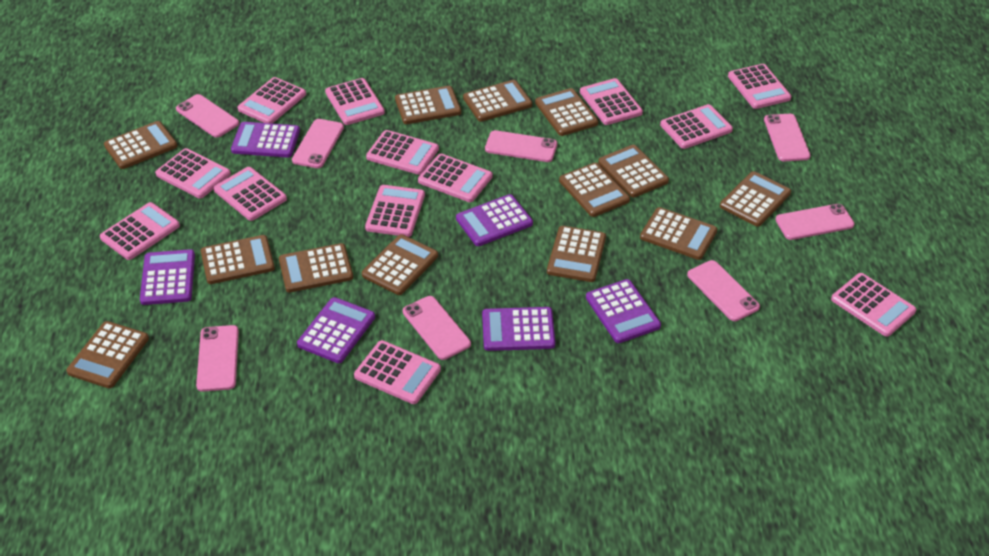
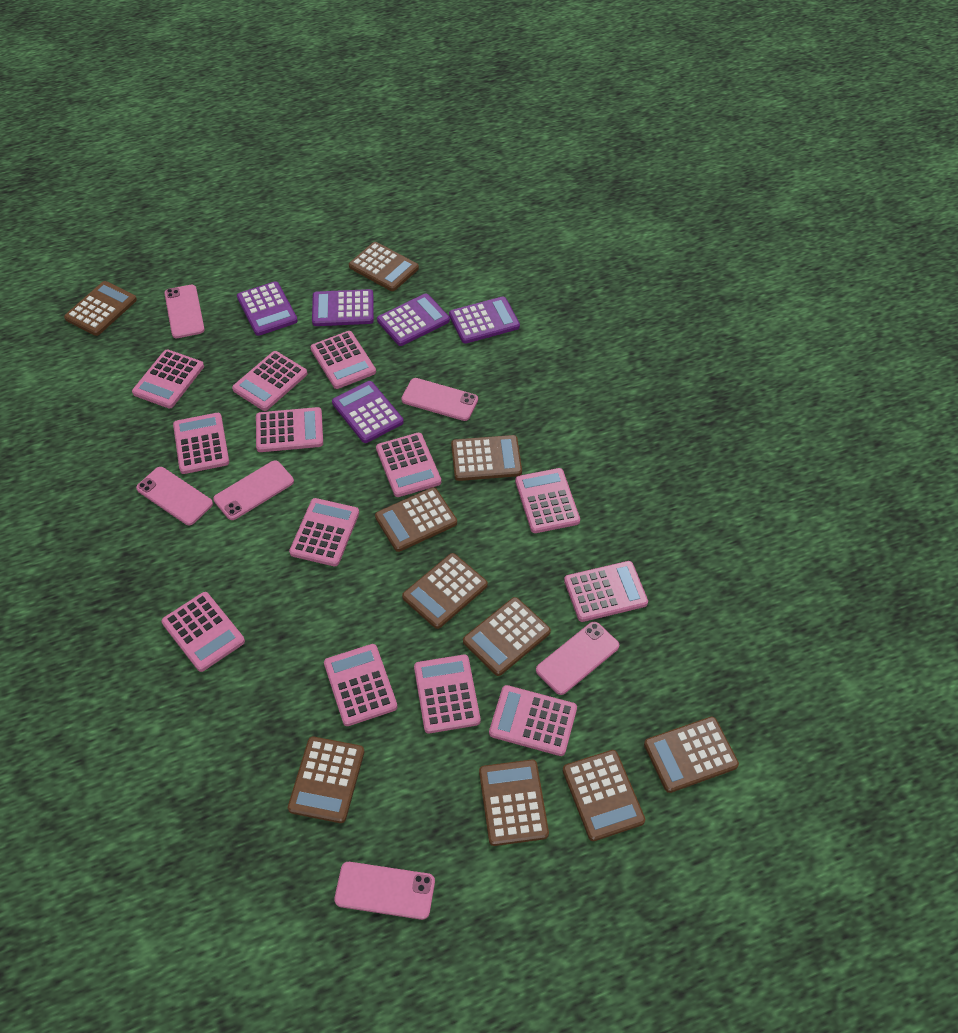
brown calculator: 13 -> 10
pink phone: 8 -> 6
purple calculator: 6 -> 5

